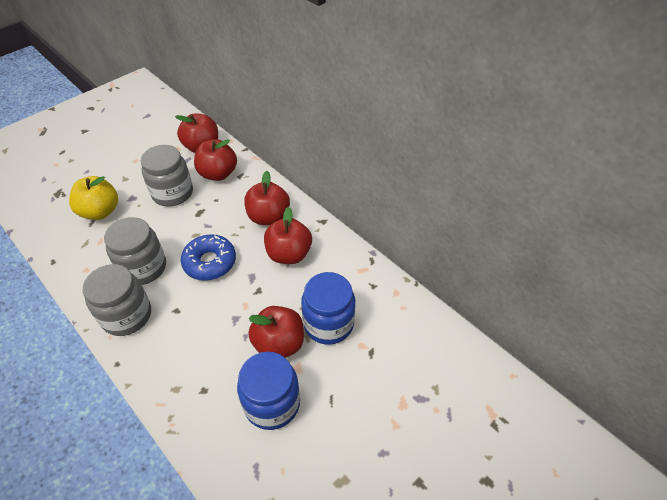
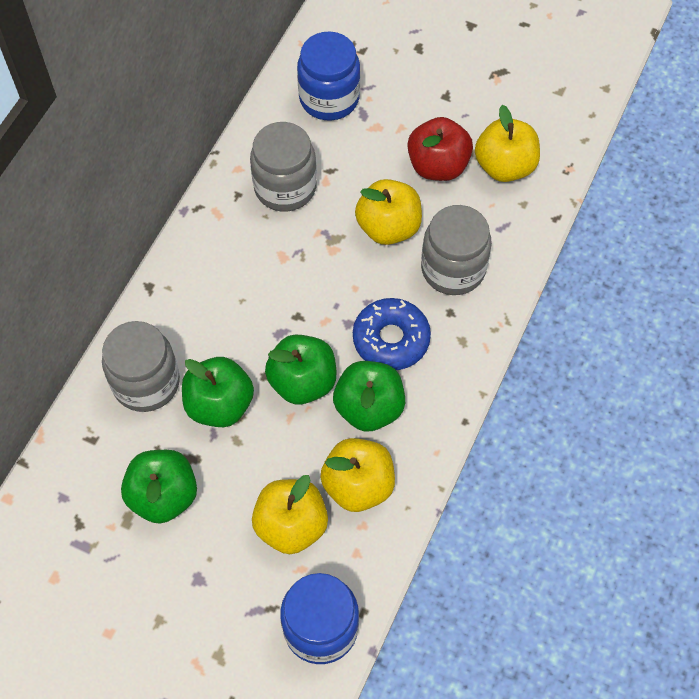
green apple: 0 -> 4
red apple: 5 -> 1
yellow apple: 1 -> 4

